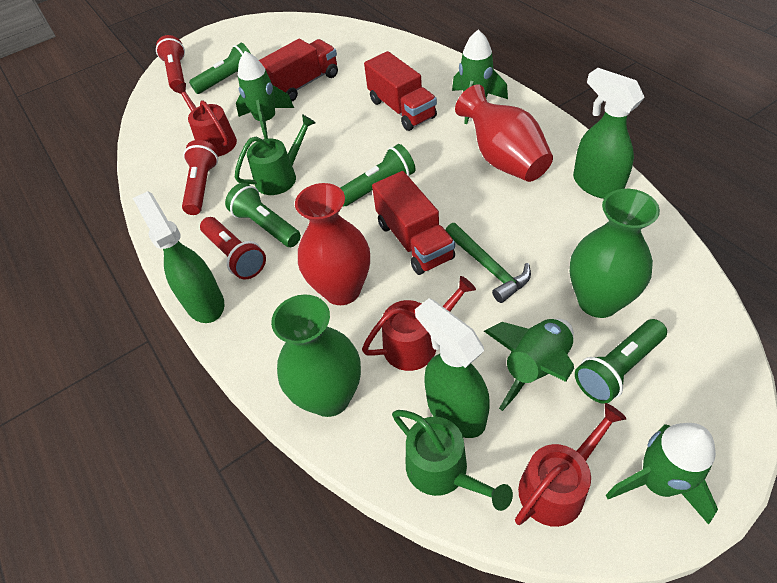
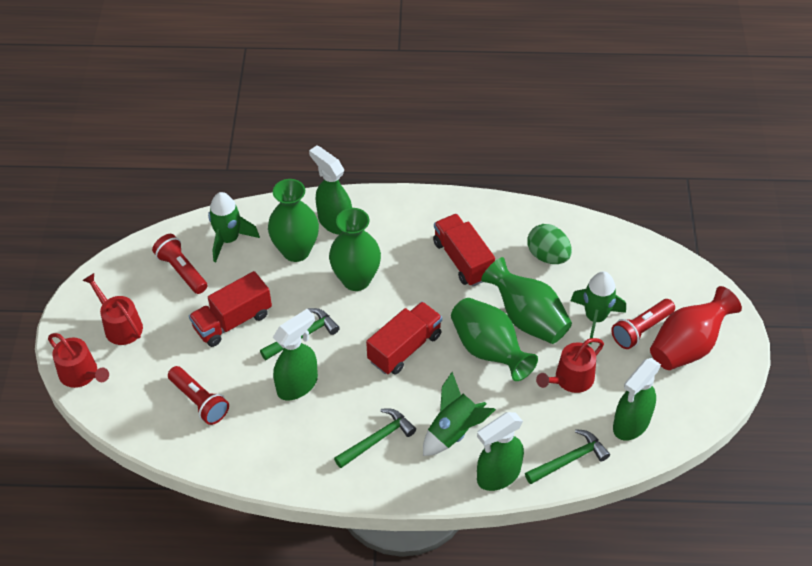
green egg: 0 -> 1
green flashlight: 4 -> 0
green hammer: 1 -> 3
green rocket: 4 -> 3
green spray bottle: 3 -> 4
green vase: 2 -> 4
green watering can: 2 -> 0
red vase: 2 -> 1

